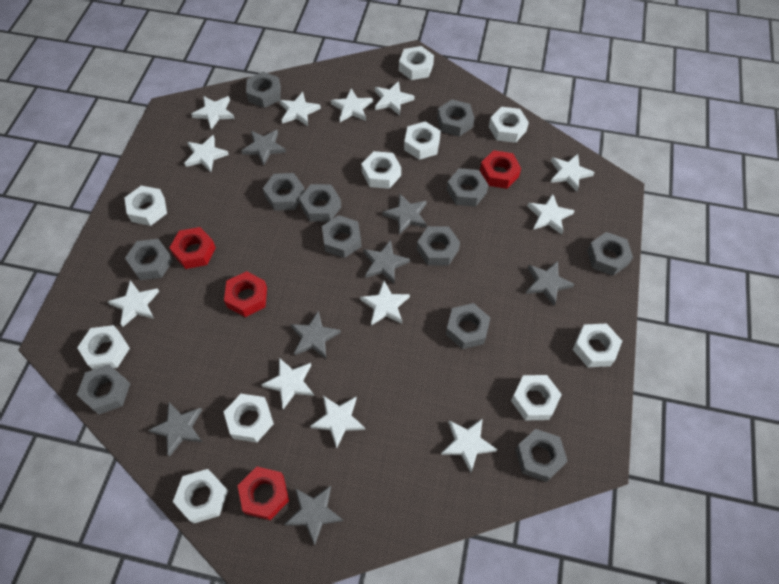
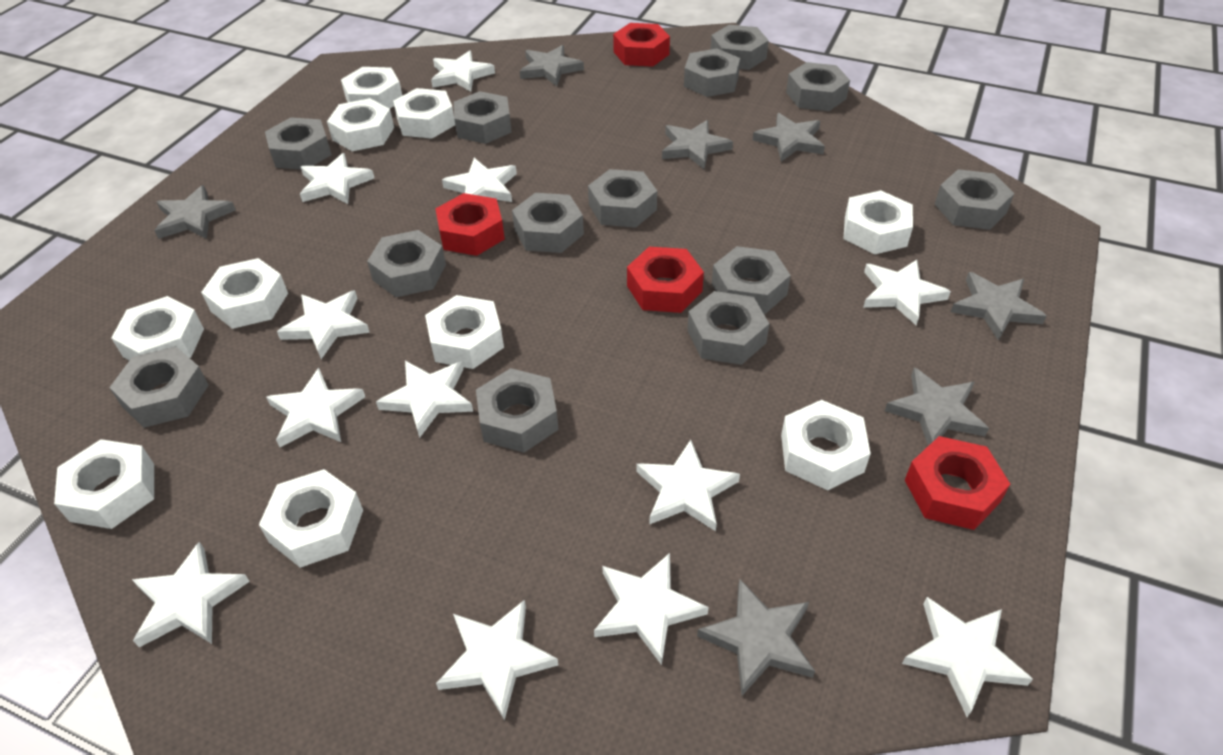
grey nut: 12 -> 13

